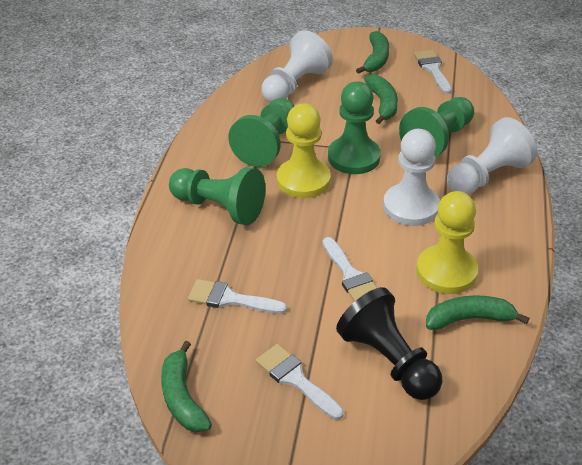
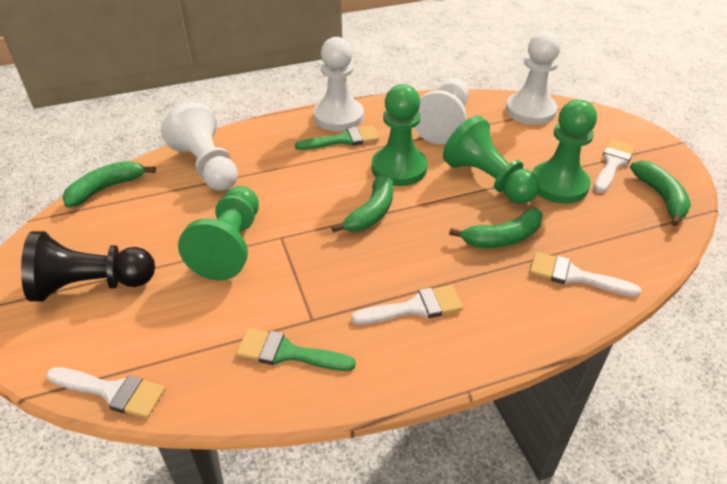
green brush: 0 -> 2
white pawn: 3 -> 4
yellow pawn: 2 -> 0

